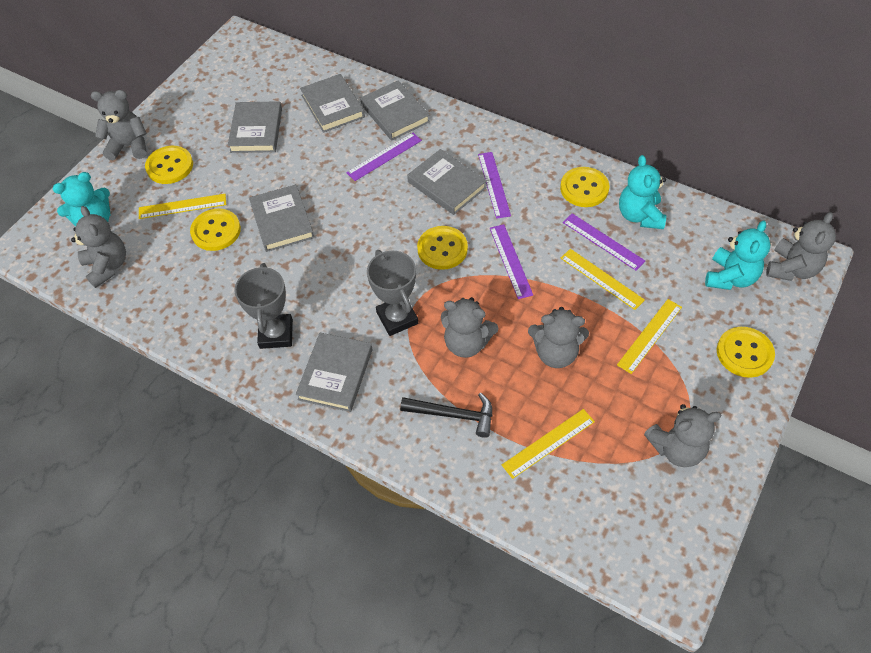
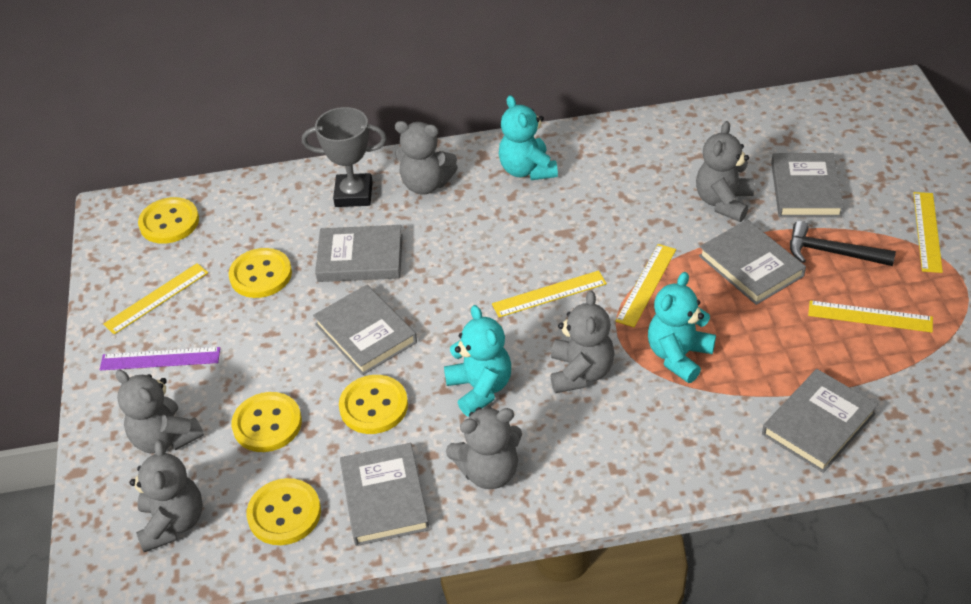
grey trophy: 2 -> 1
purple ruler: 4 -> 1
yellow ruler: 4 -> 5

